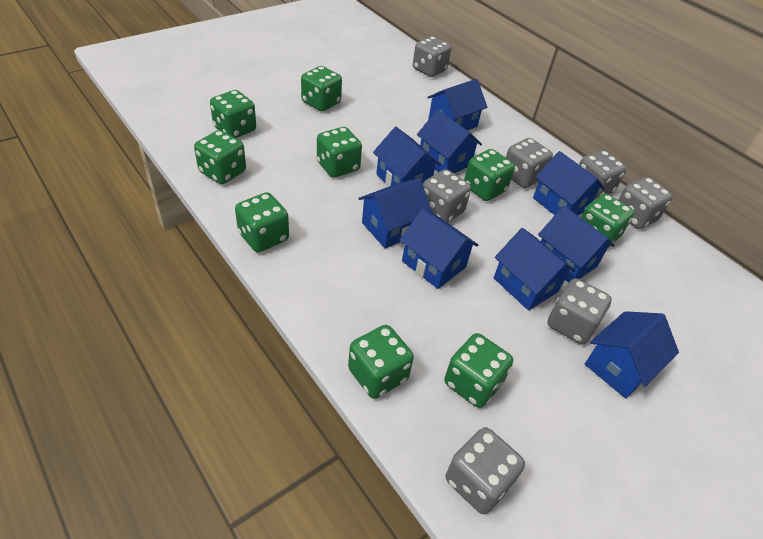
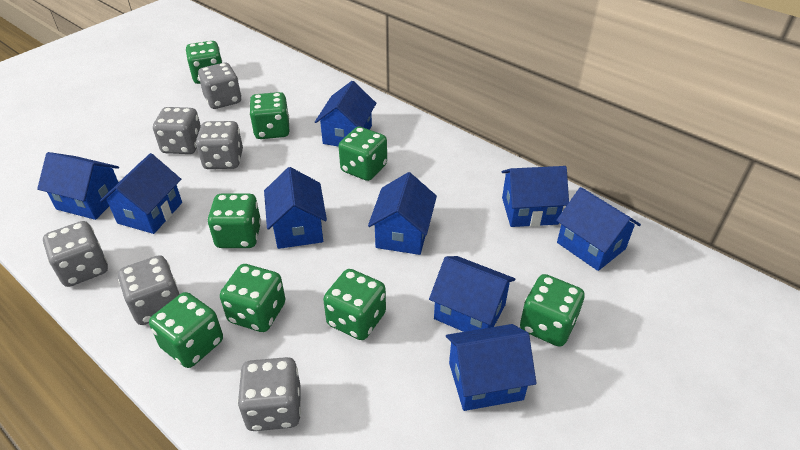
green dice: 9 -> 8
grey dice: 7 -> 6

